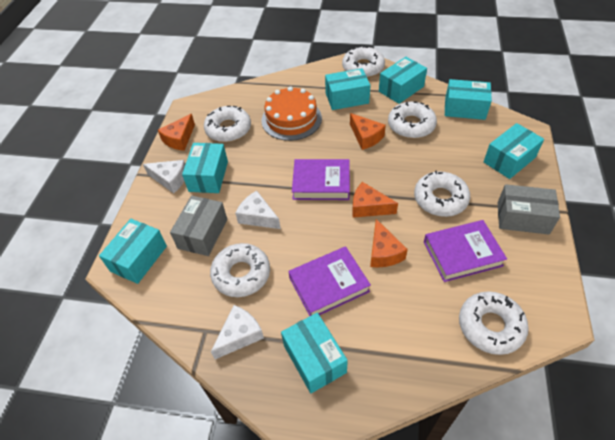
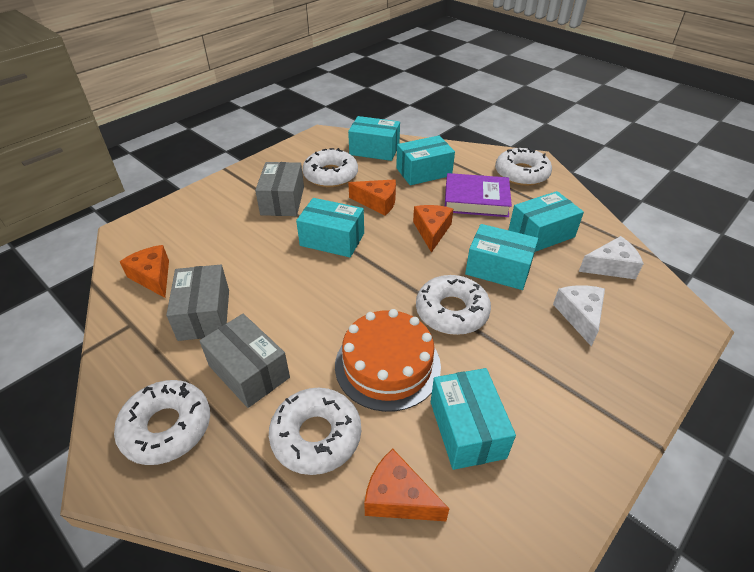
grey box: 2 -> 3
purple book: 3 -> 1
turquoise box: 7 -> 6
white cheese: 3 -> 2
white donut: 6 -> 5

